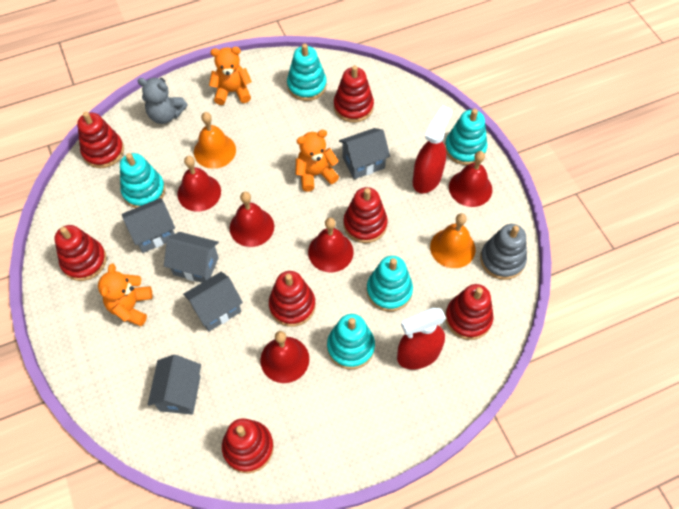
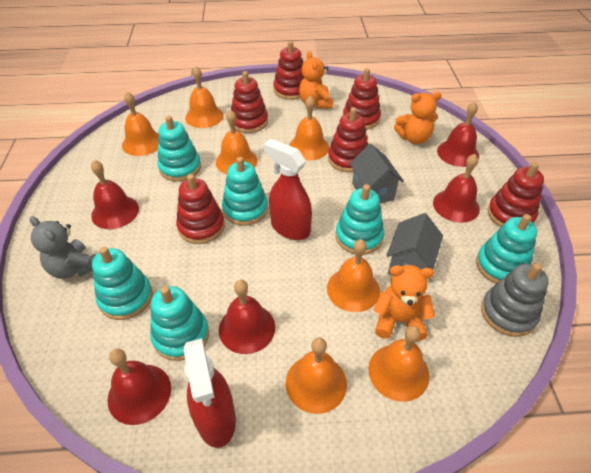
grey house: 5 -> 2
orange bell: 2 -> 7
red stacking toy: 7 -> 6
turquoise stacking toy: 5 -> 6

